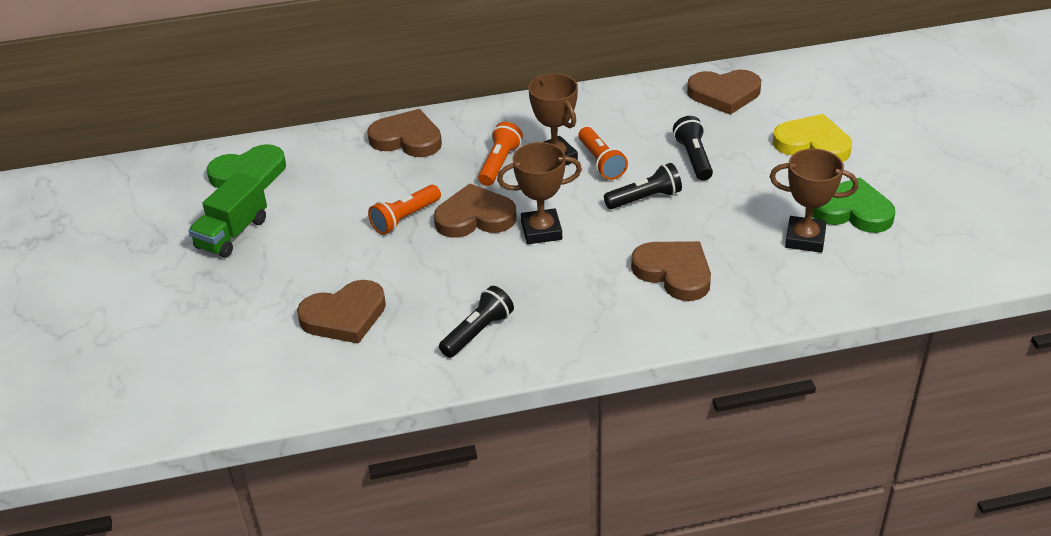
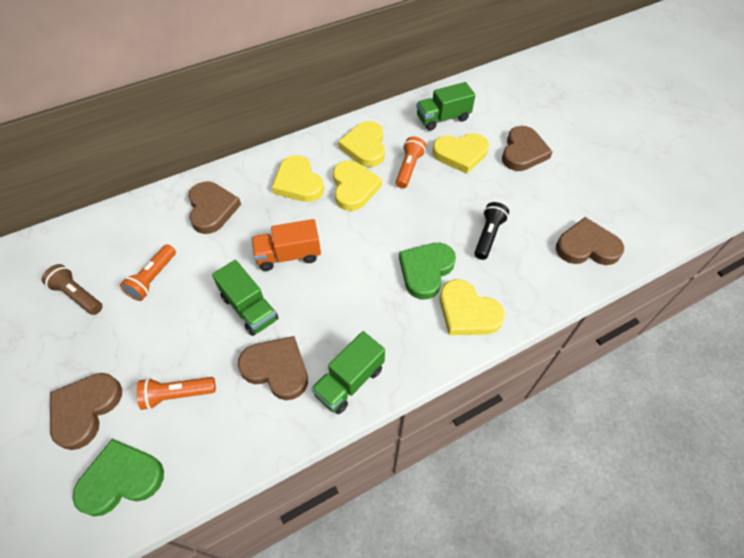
black flashlight: 3 -> 1
brown flashlight: 0 -> 1
brown trophy: 3 -> 0
green truck: 1 -> 3
orange truck: 0 -> 1
yellow heart: 1 -> 5

